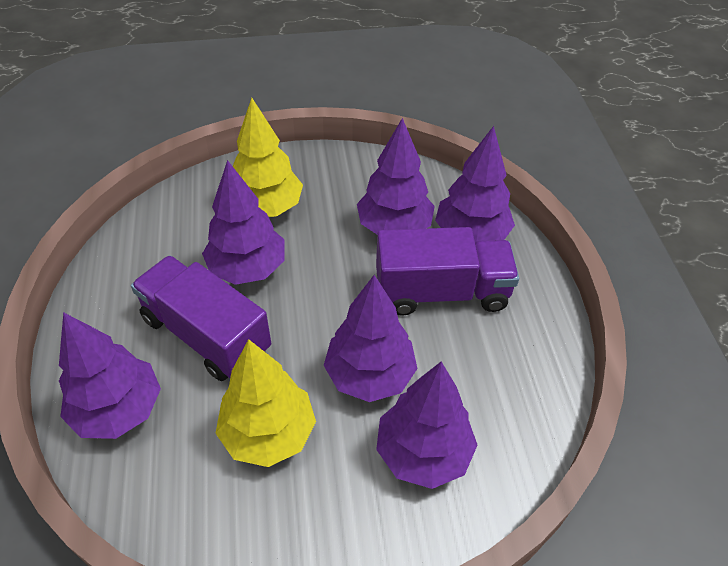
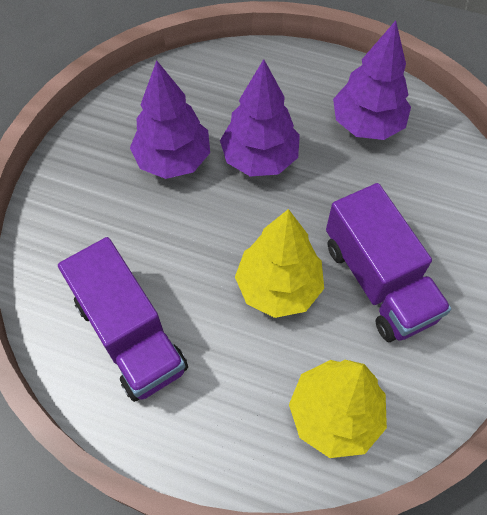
purple tree: 6 -> 3

